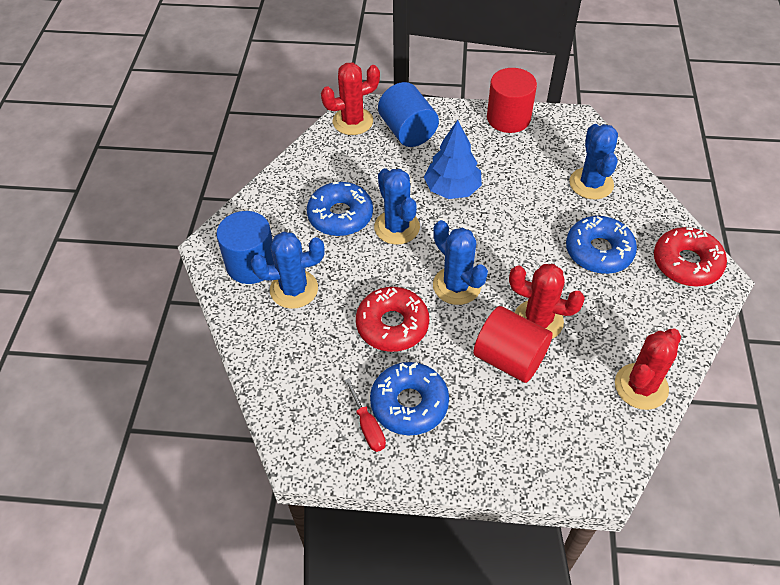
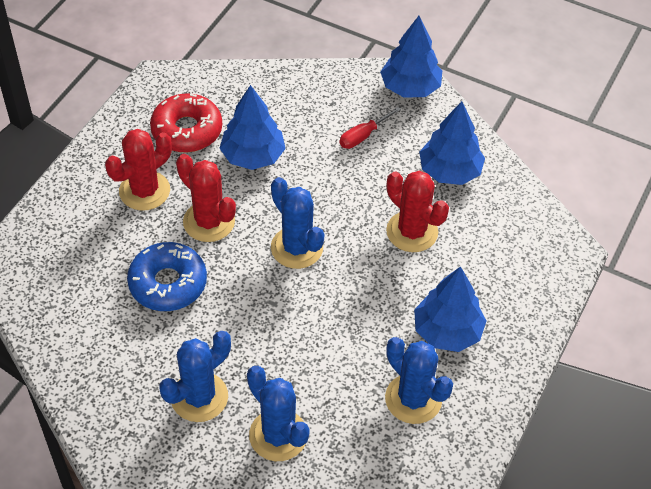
blue cylinder: 2 -> 0
blue donut: 3 -> 1
blue tree: 1 -> 4
red cylinder: 2 -> 0
red donut: 2 -> 1

